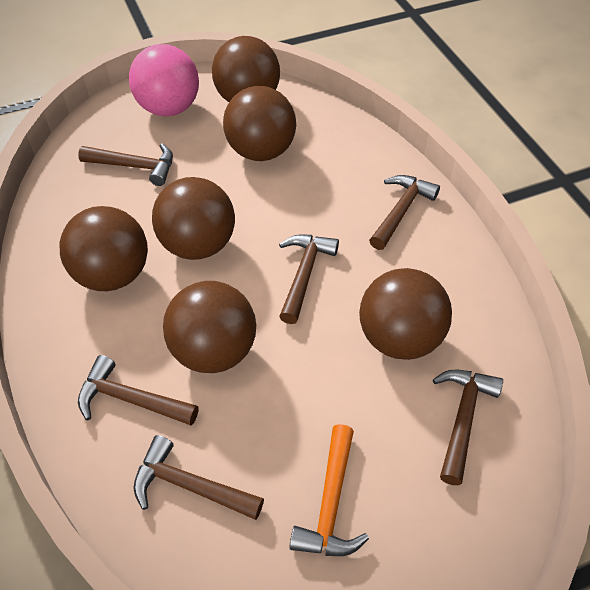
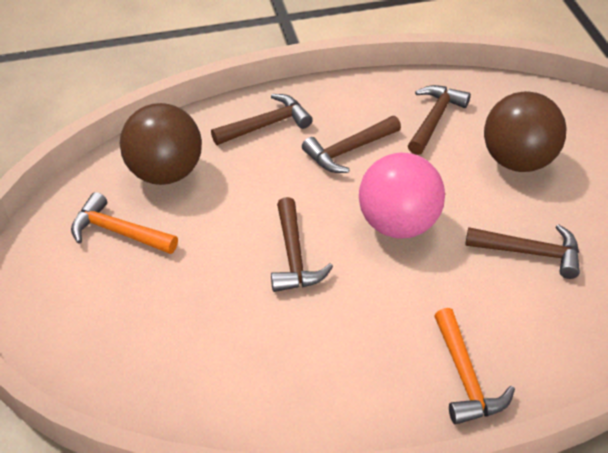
brown ball: 6 -> 2
brown hammer: 6 -> 5
orange hammer: 1 -> 2

